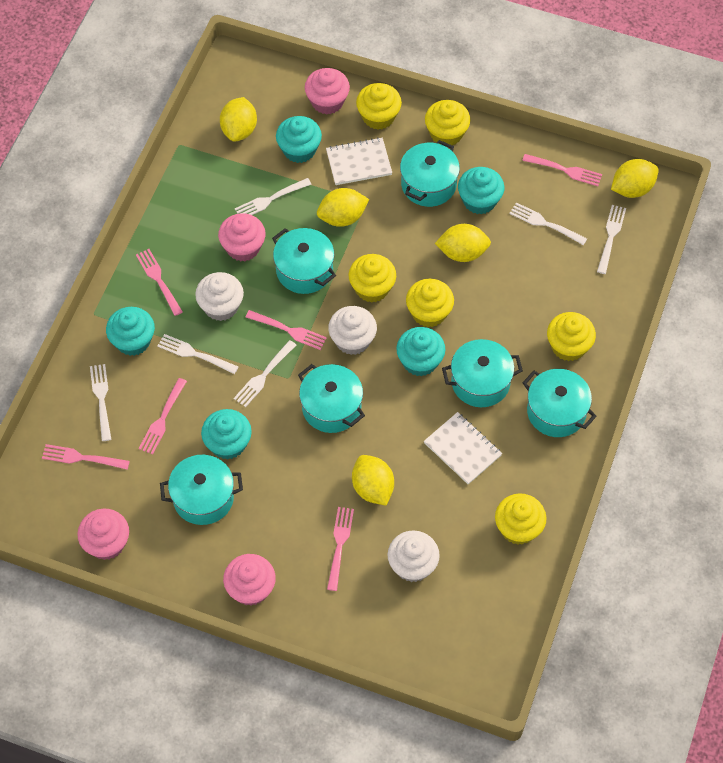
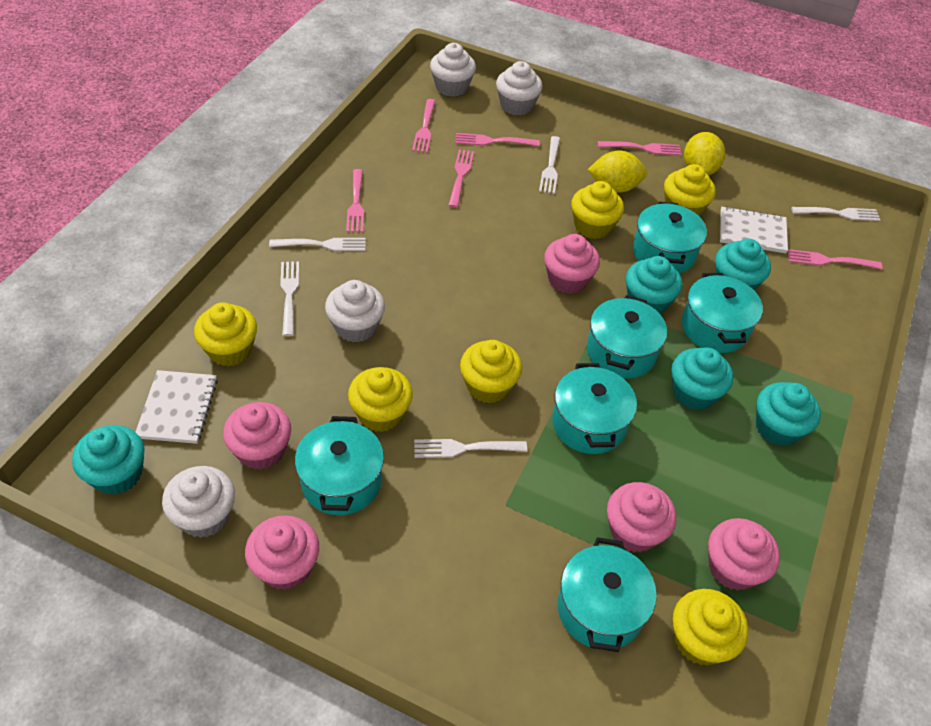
pink cupcake: 4 -> 5
white cupcake: 3 -> 4
white fork: 6 -> 5
yellow lemon: 5 -> 2

